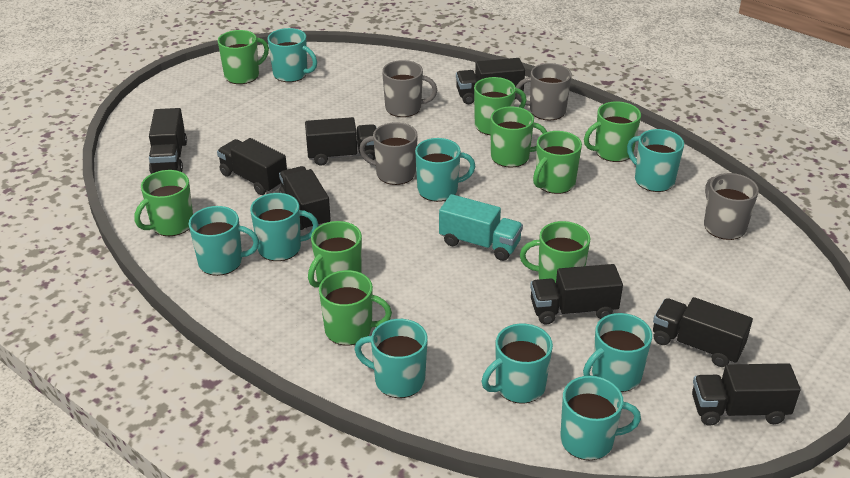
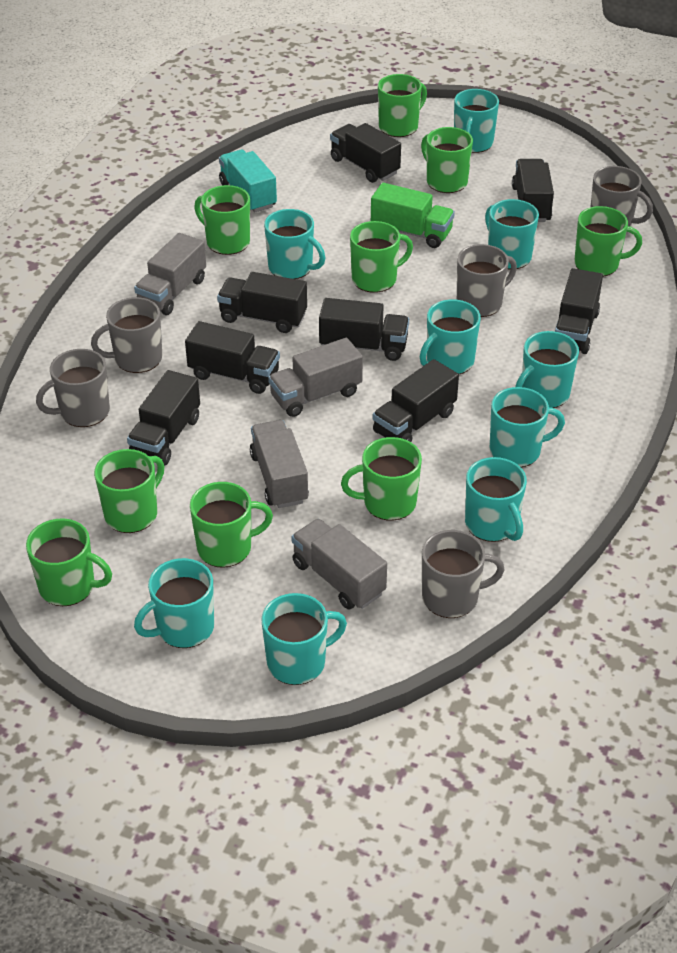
green truck: 0 -> 1
grey mug: 4 -> 5
grey truck: 0 -> 4

